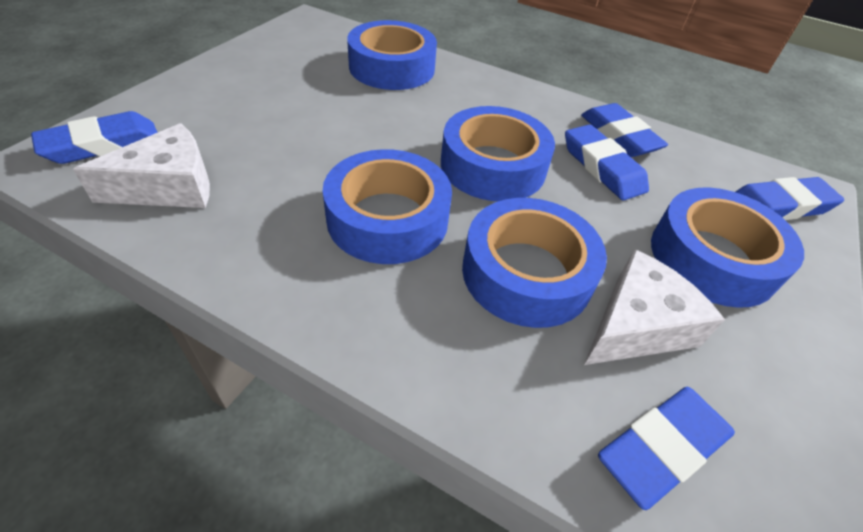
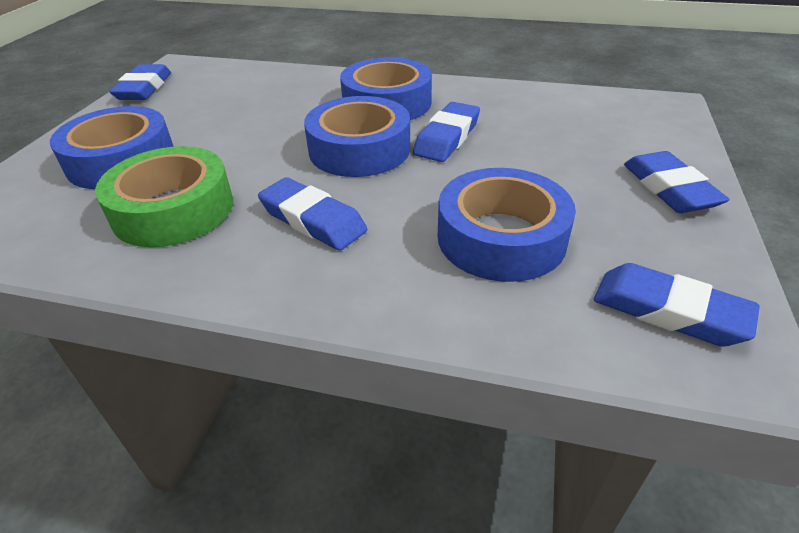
blue tape: 5 -> 4
green tape: 0 -> 1
white cheese: 2 -> 0

